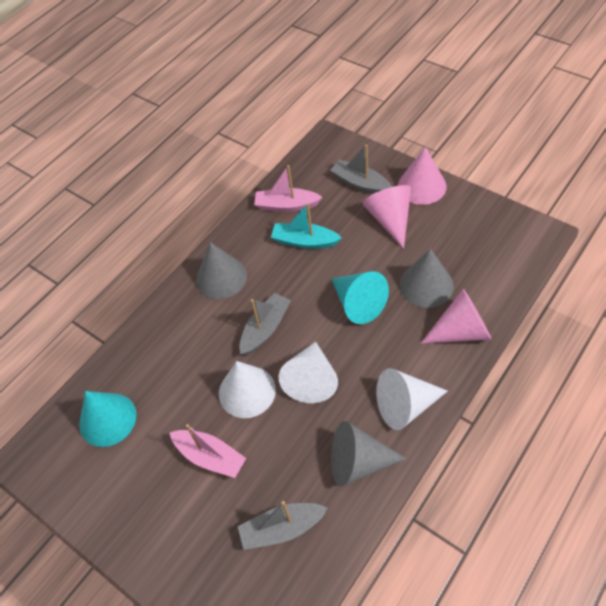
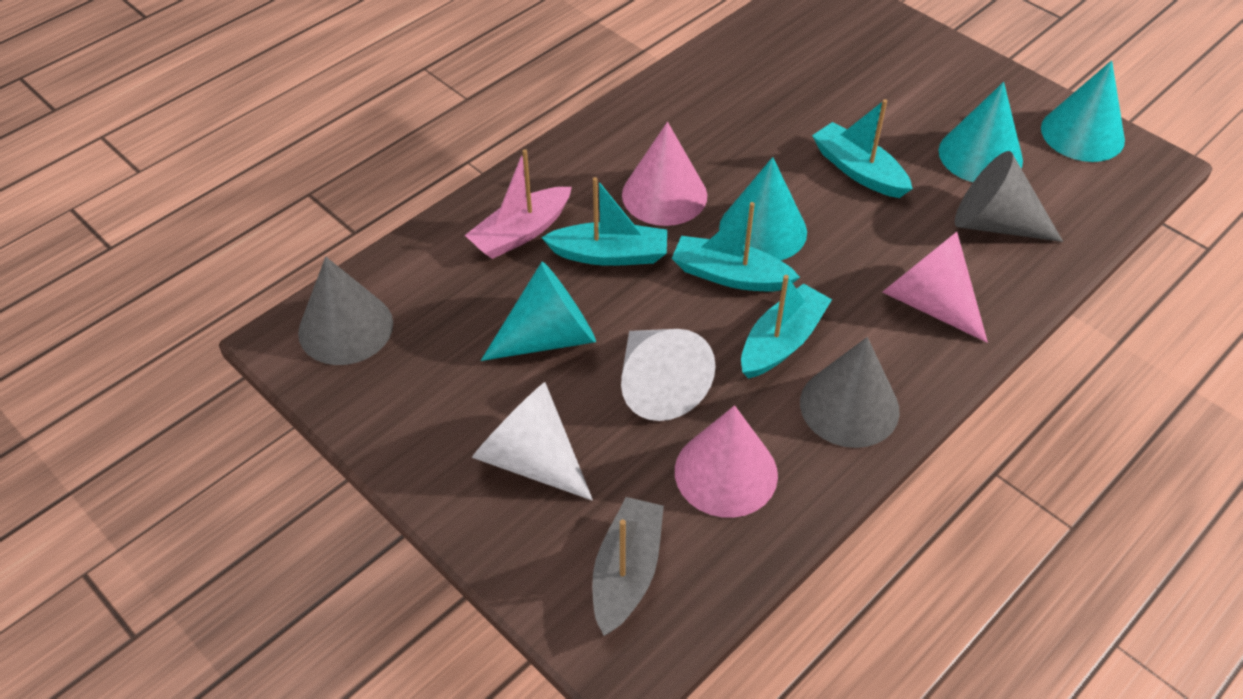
grey boat: 3 -> 1
pink boat: 2 -> 1
turquoise boat: 1 -> 4
turquoise cone: 2 -> 4
white cone: 3 -> 2

